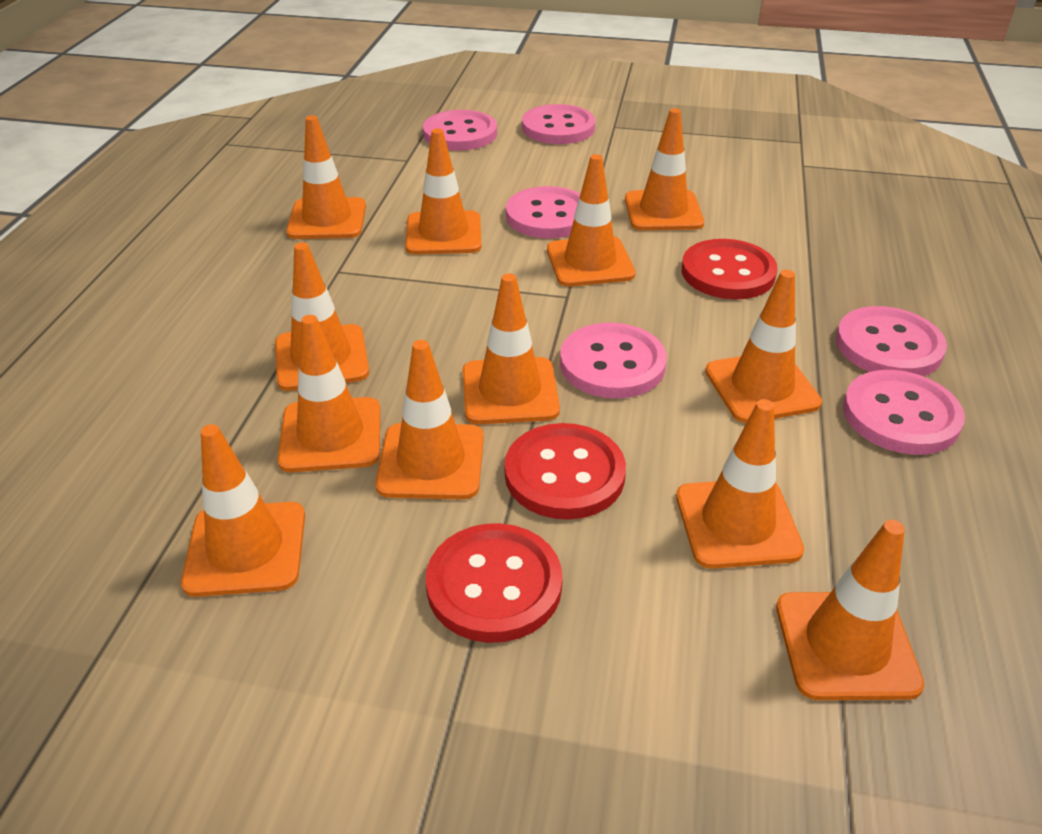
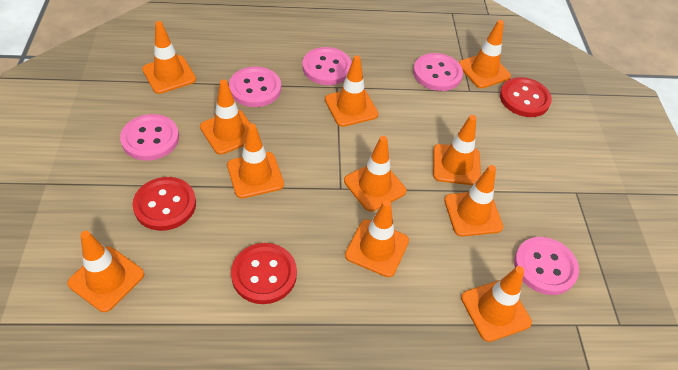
orange traffic cone: 12 -> 11
pink button: 6 -> 5

